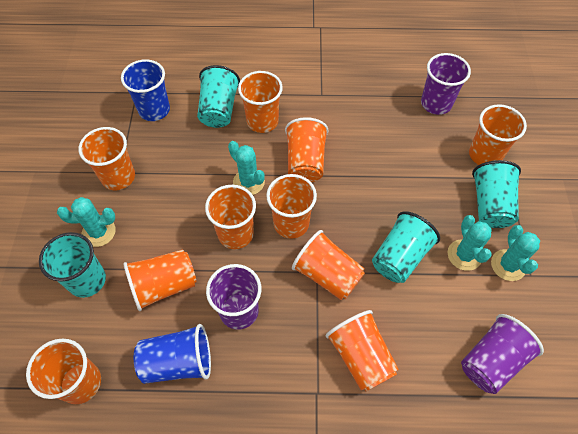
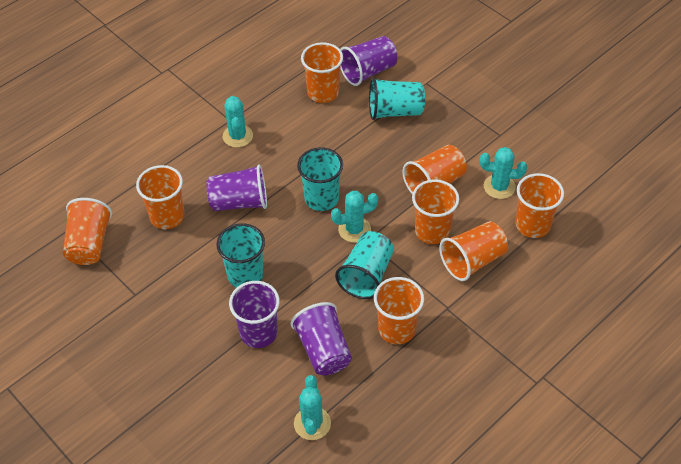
blue cup: 2 -> 0
orange cup: 10 -> 8
purple cup: 3 -> 4

